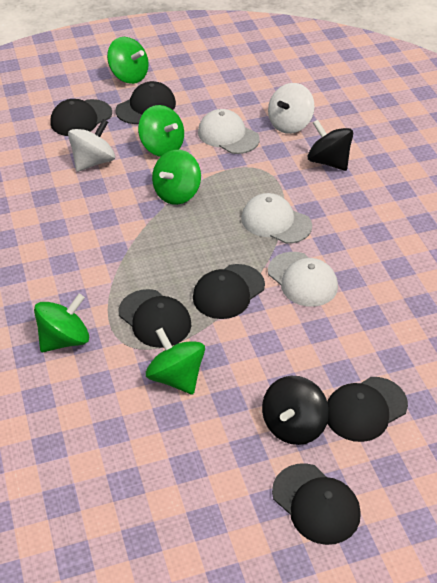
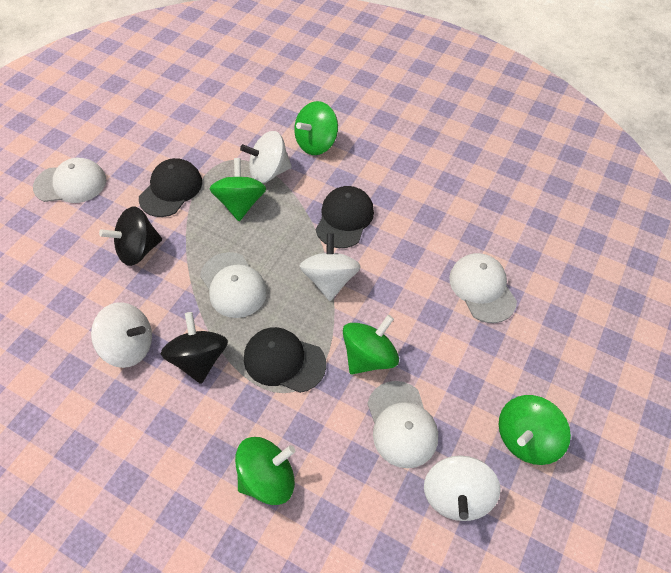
black cap: 6 -> 3
white cap: 3 -> 4
white spinning top: 2 -> 4

